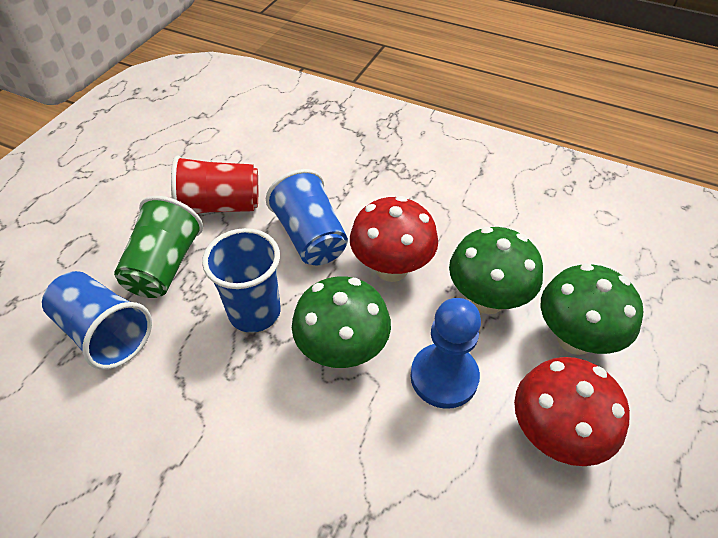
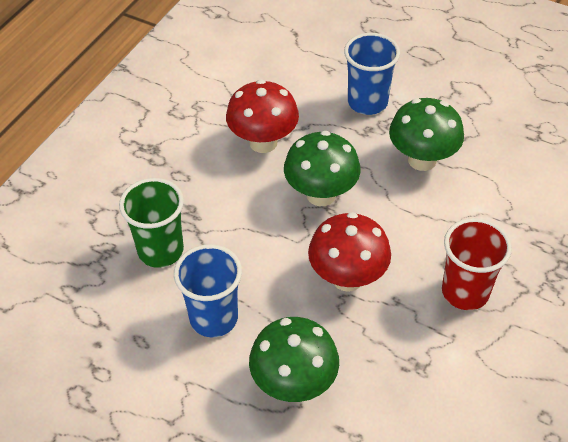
blue cup: 3 -> 2
blue pawn: 1 -> 0

